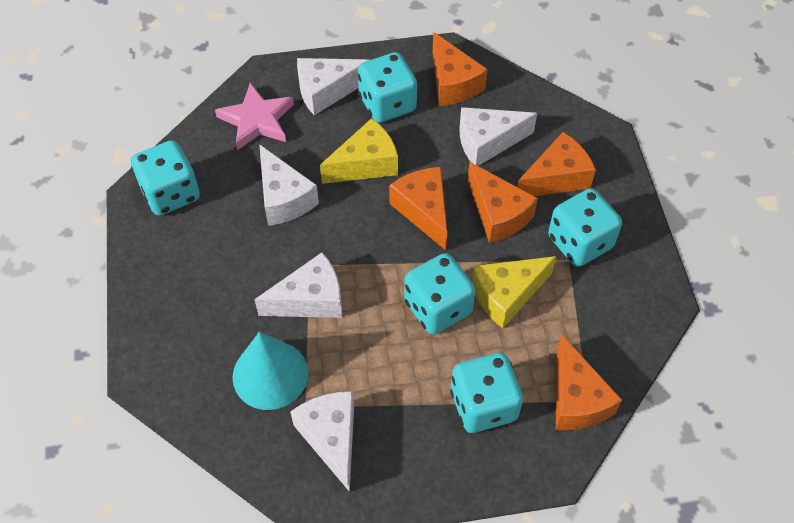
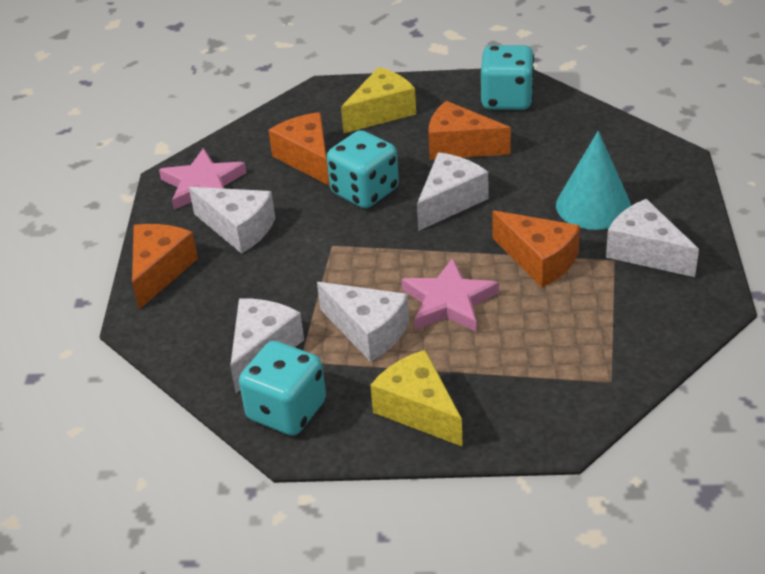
orange cheese: 5 -> 4
pink star: 1 -> 2
turquoise dice: 5 -> 3

